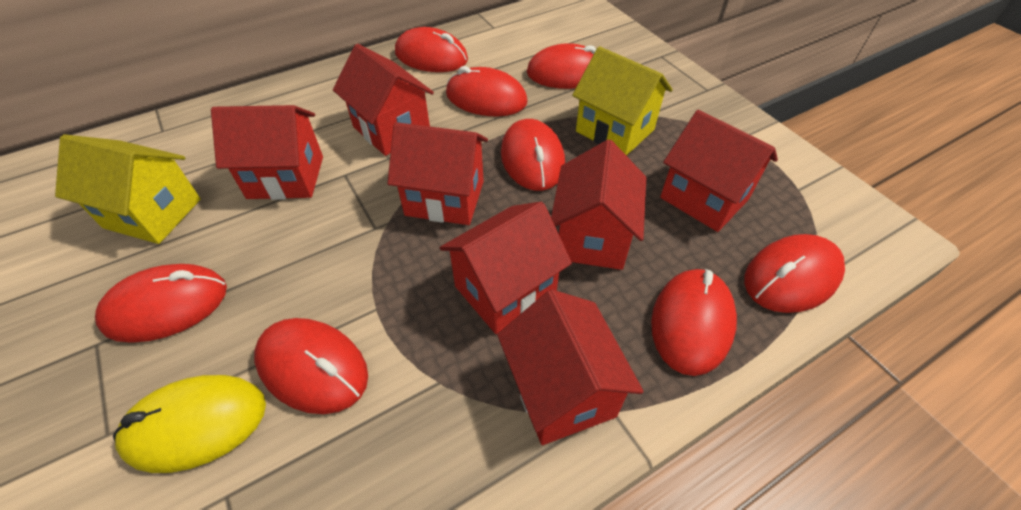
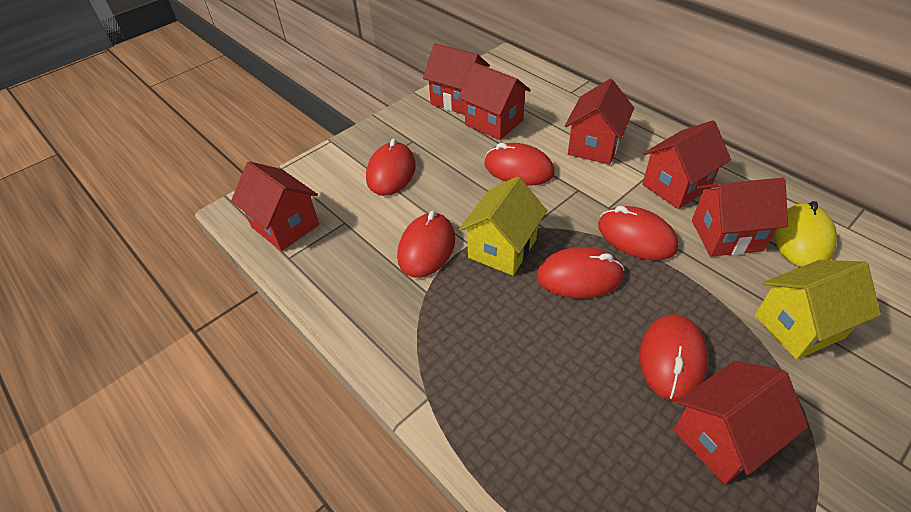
red mouse: 8 -> 6

